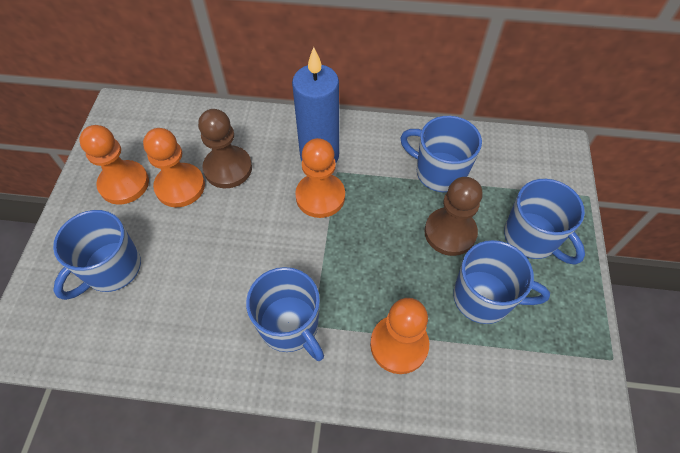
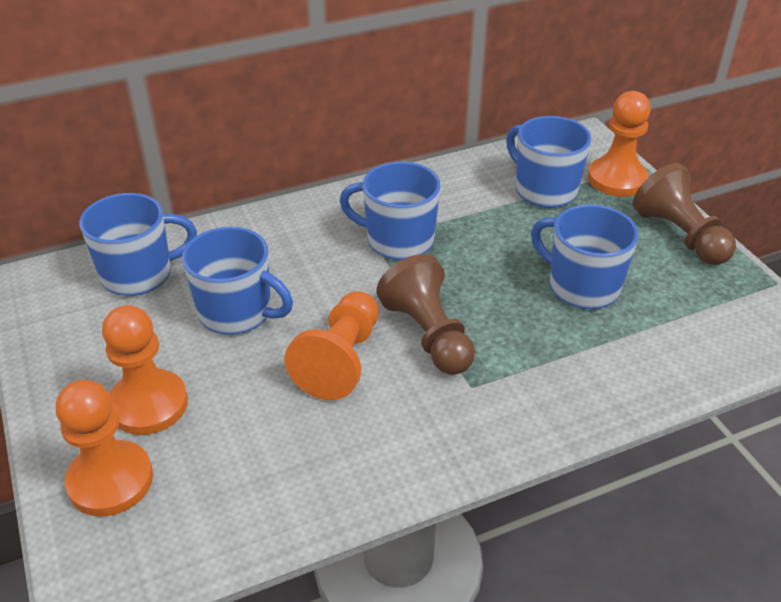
blue candle: 1 -> 0

